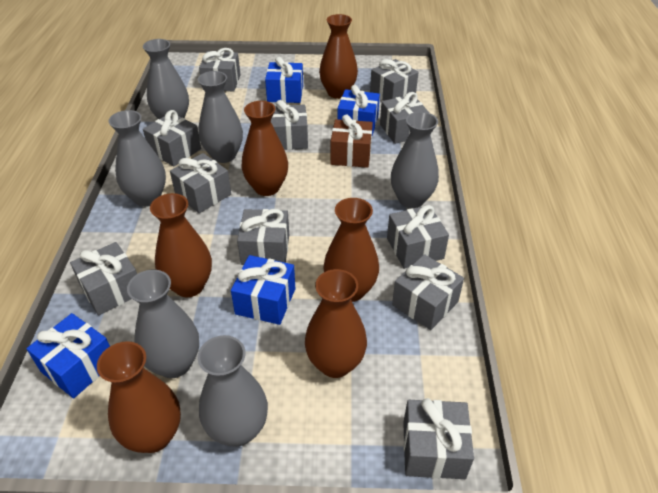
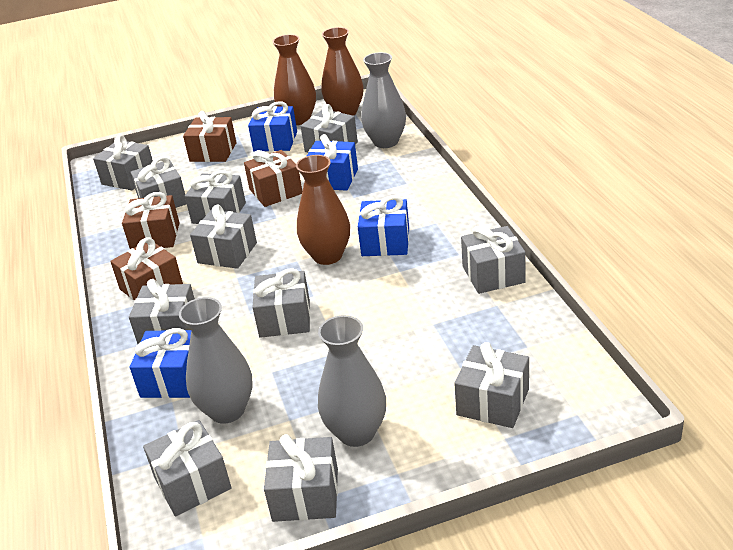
brown gift: 1 -> 4
brown vase: 6 -> 3
grey vase: 6 -> 3

